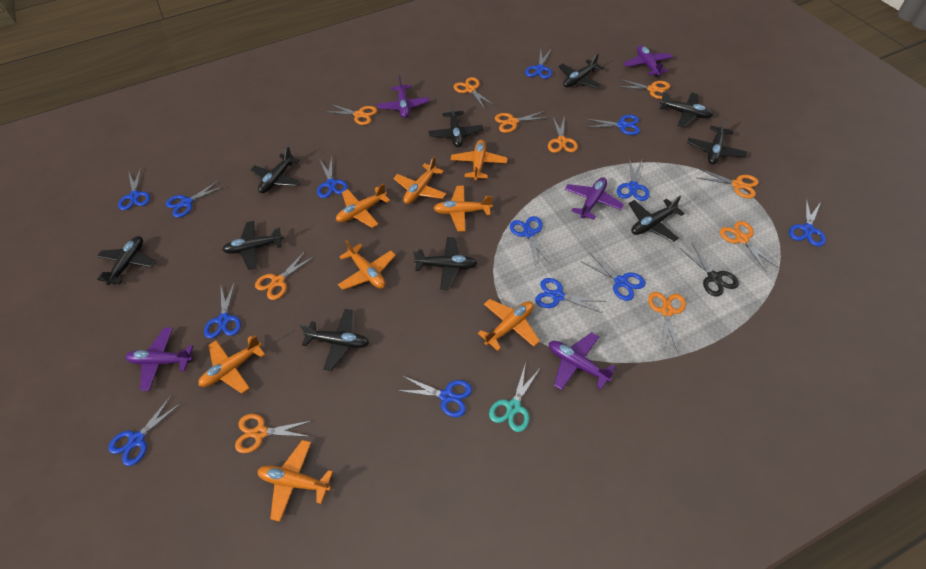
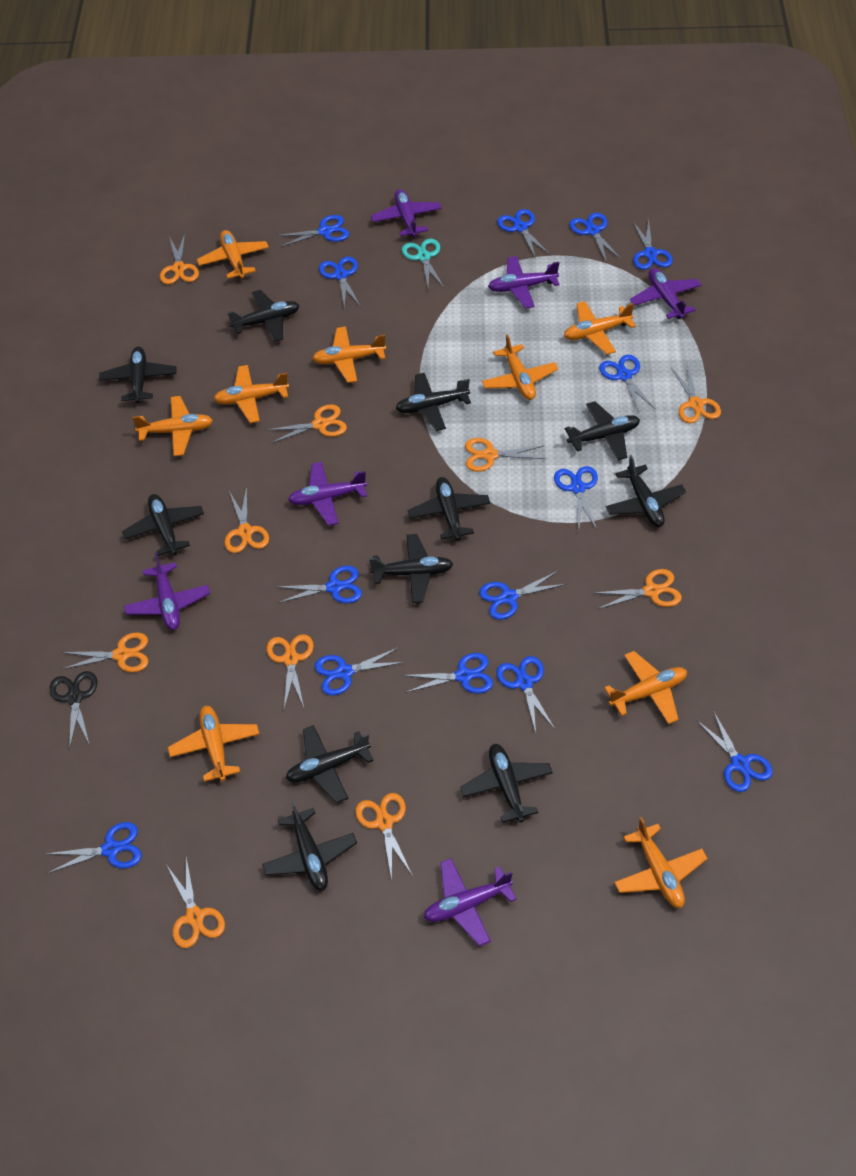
black plane: 10 -> 11
blue scissors: 13 -> 14
orange plane: 8 -> 9
purple plane: 5 -> 6

